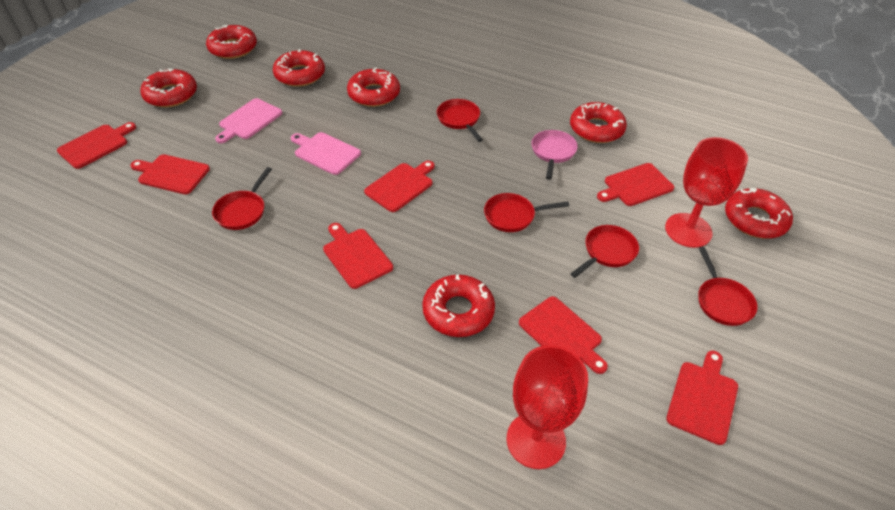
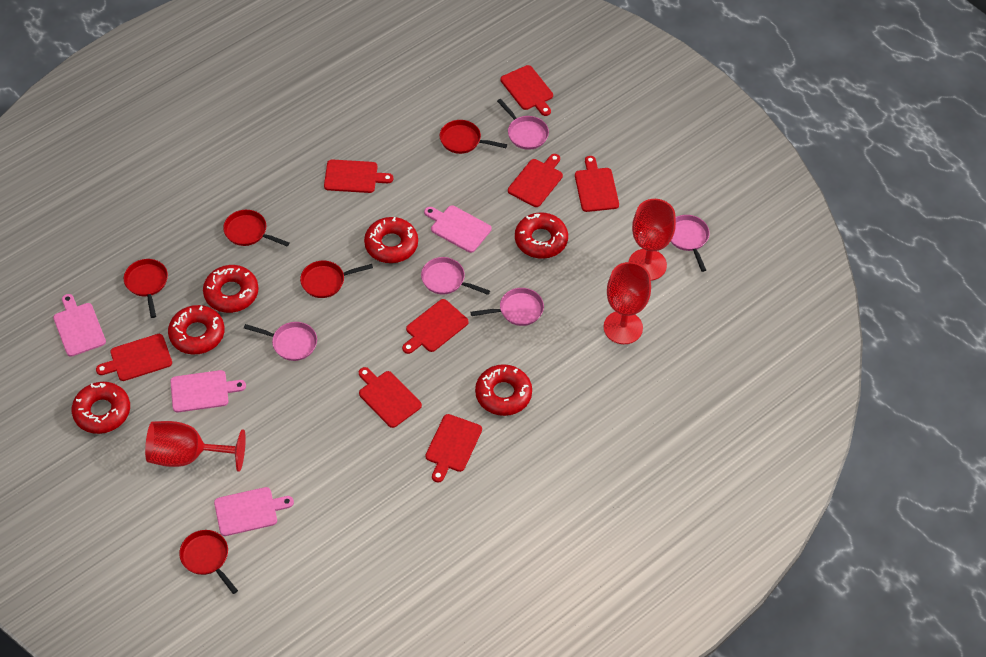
pink cutting board: 2 -> 4
pink pan: 1 -> 5
red cutting board: 7 -> 8
red donut: 7 -> 6
red goblet: 2 -> 3

